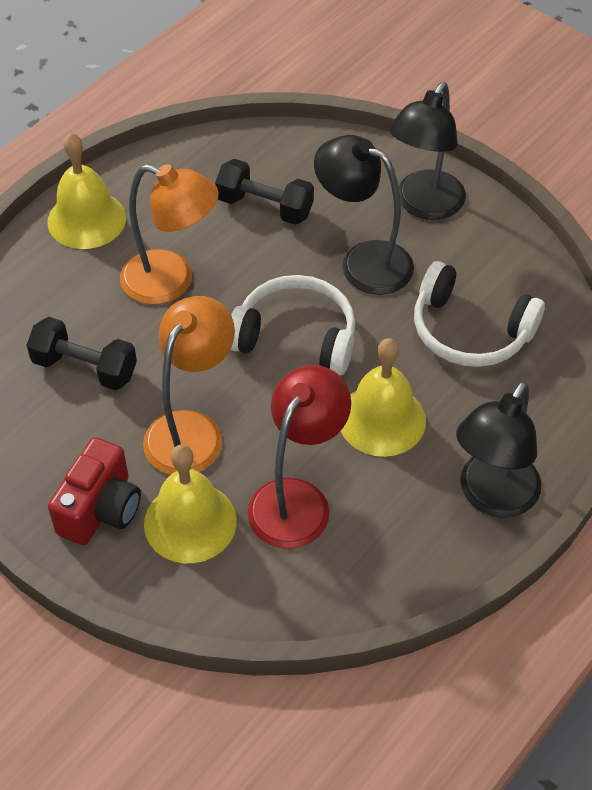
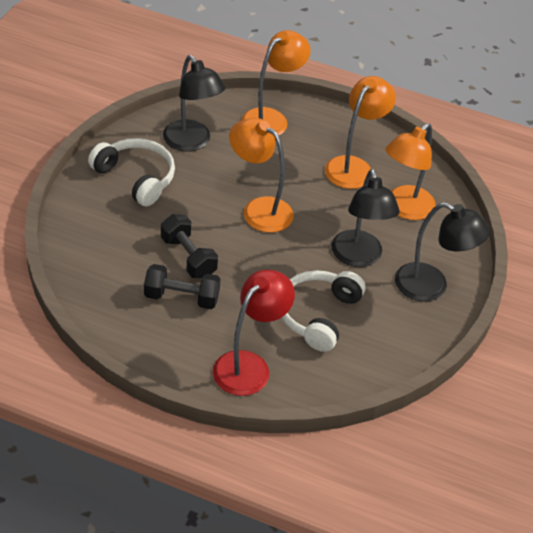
orange lamp: 2 -> 4
red camera: 1 -> 0
yellow bell: 3 -> 0

